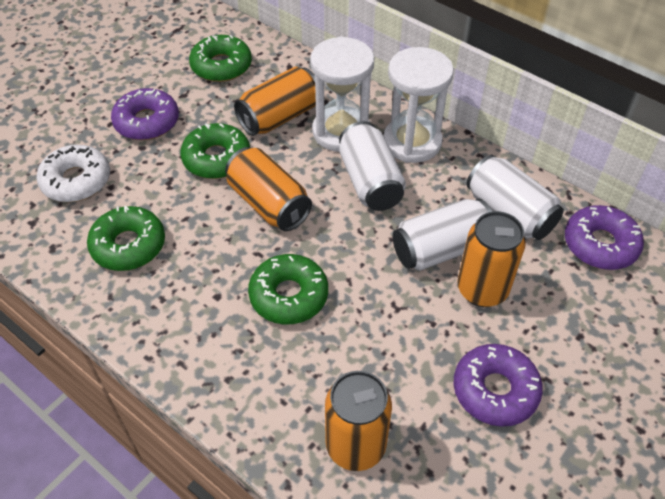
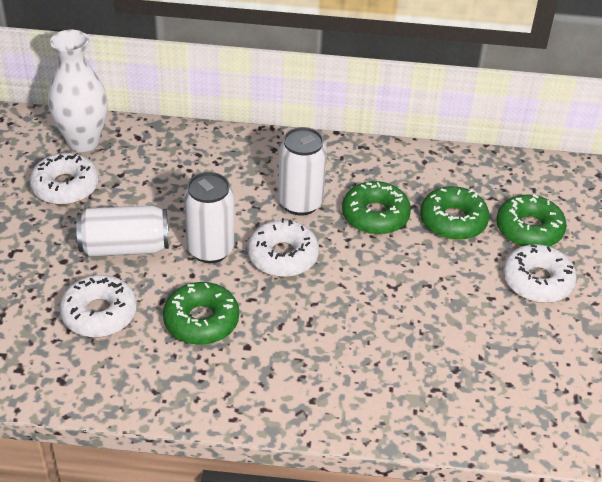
orange can: 4 -> 0
purple donut: 3 -> 0
white donut: 1 -> 4
white hourglass: 2 -> 0
white vase: 0 -> 1

